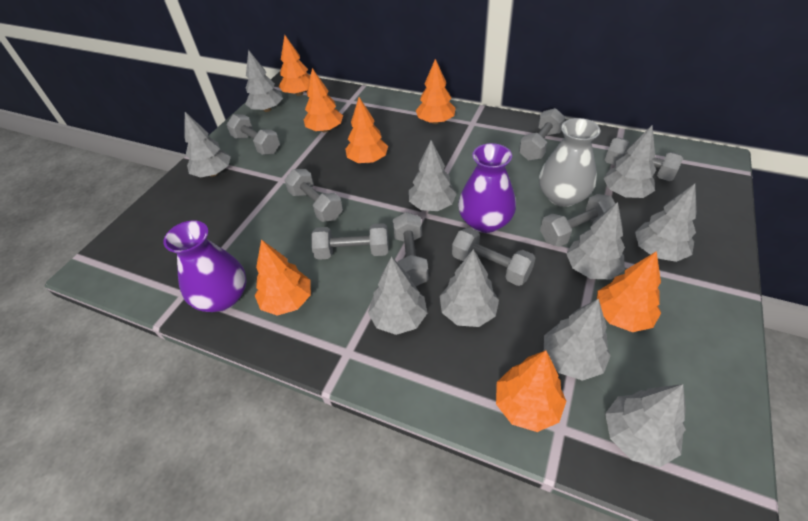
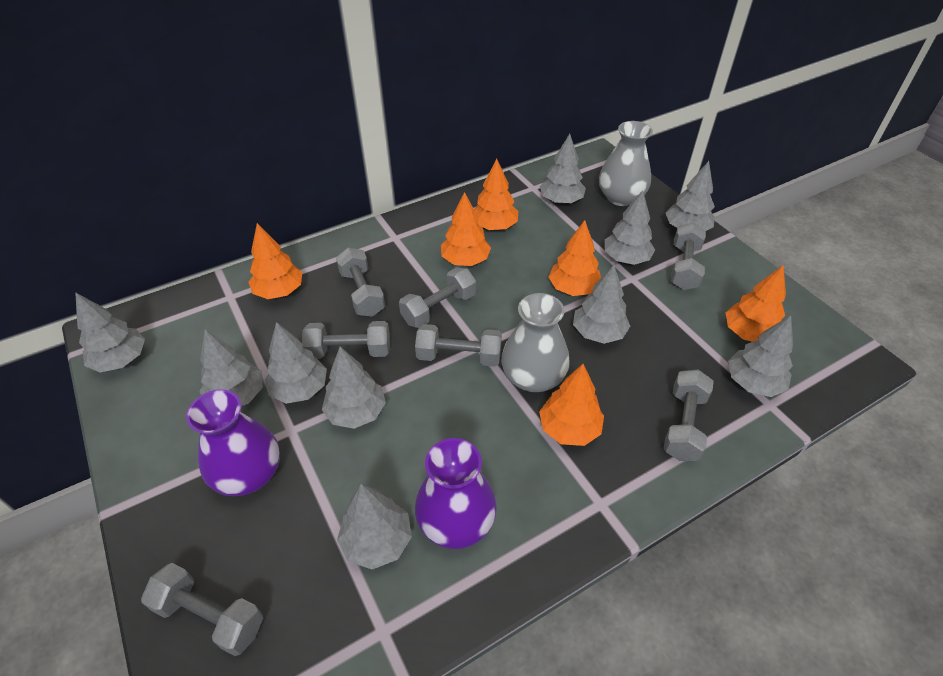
grey dumbbell: 8 -> 7
grey vase: 1 -> 2
orange tree: 7 -> 6

